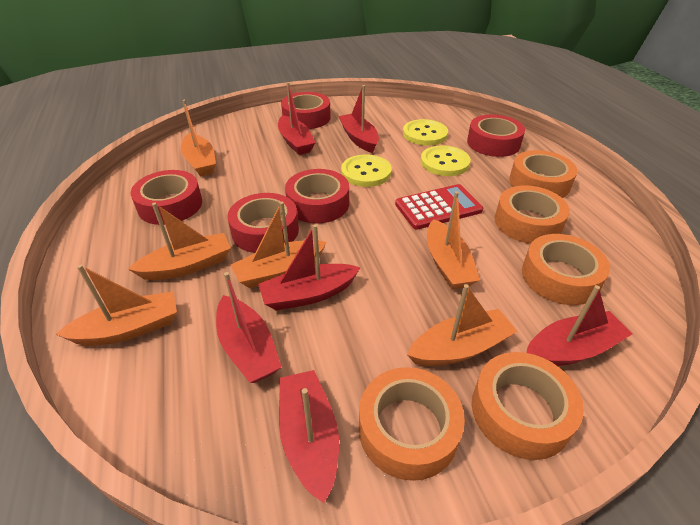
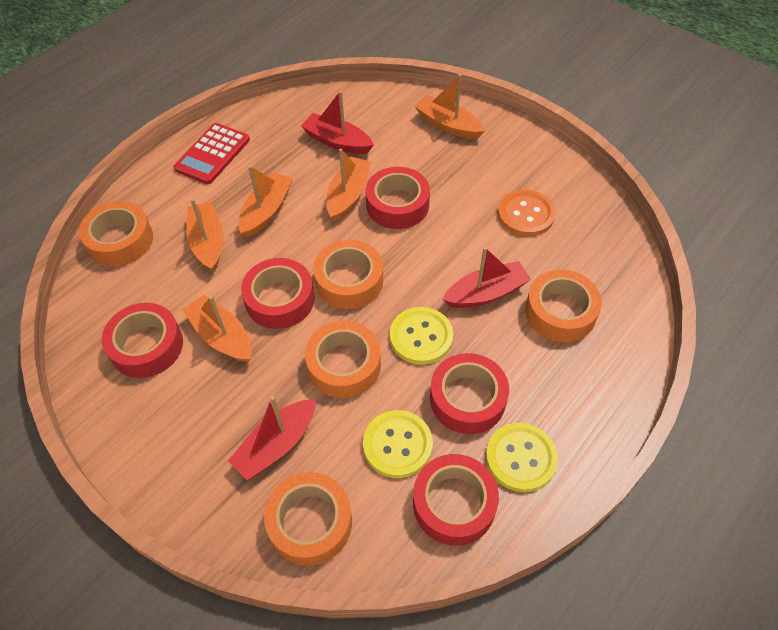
orange boat: 6 -> 5
orange button: 0 -> 1
red boat: 6 -> 3

